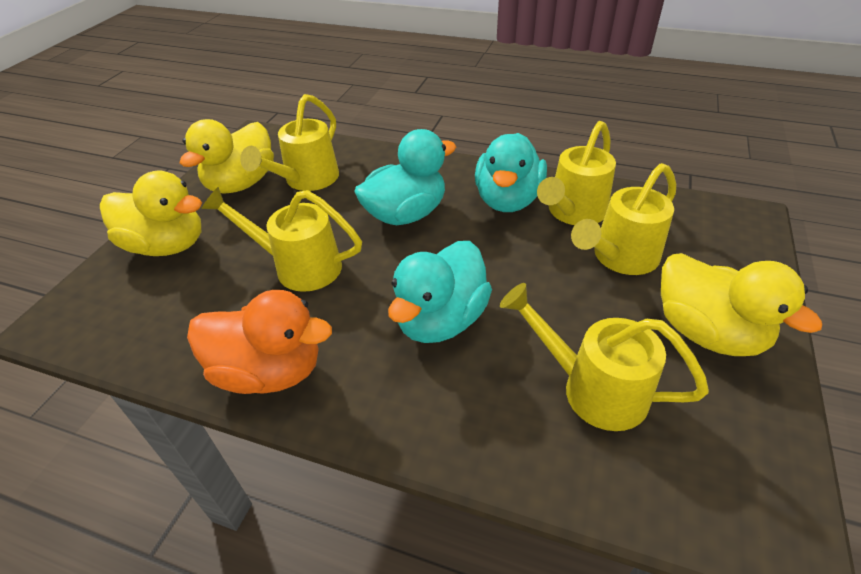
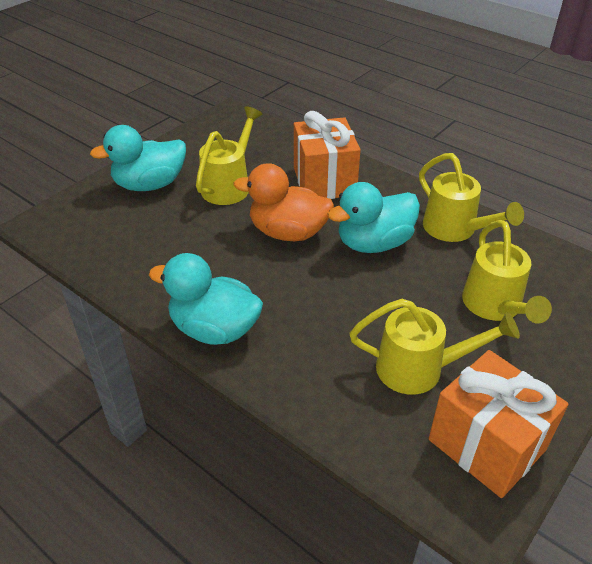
orange gift: 0 -> 2
yellow duck: 3 -> 0
yellow watering can: 5 -> 4

